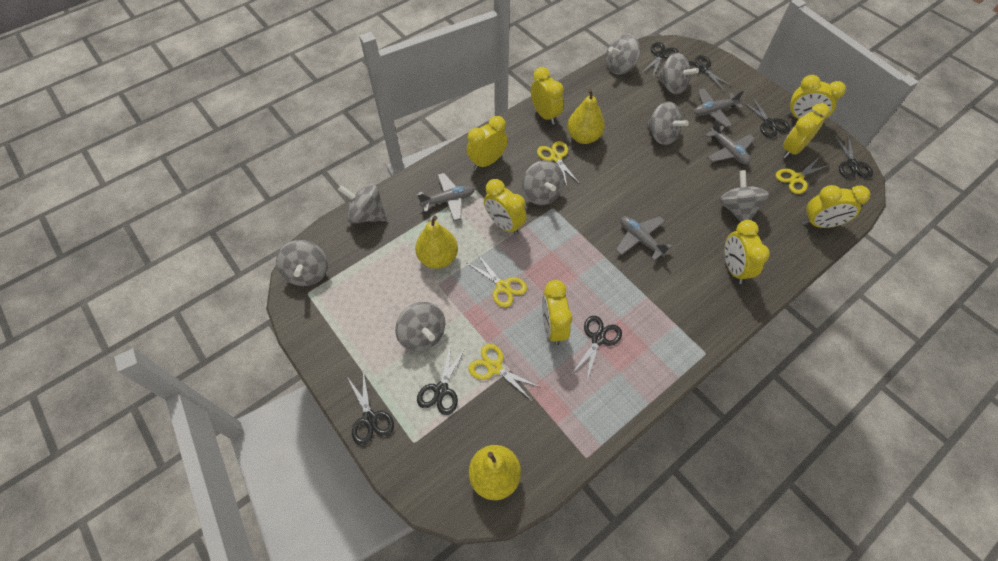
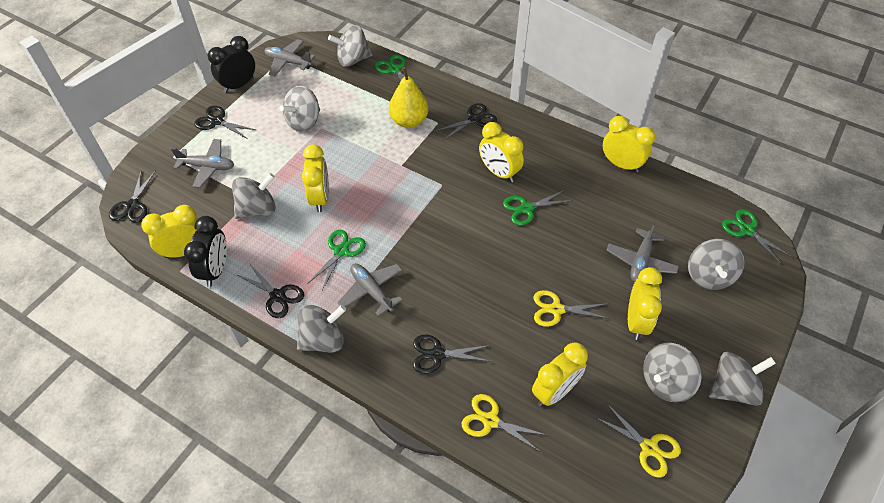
black clock: 0 -> 2
black scissors: 7 -> 5
green scissors: 0 -> 4
grey spinning top: 8 -> 7
yellow clock: 8 -> 6
yellow pear: 3 -> 1
yellow scissors: 4 -> 3

